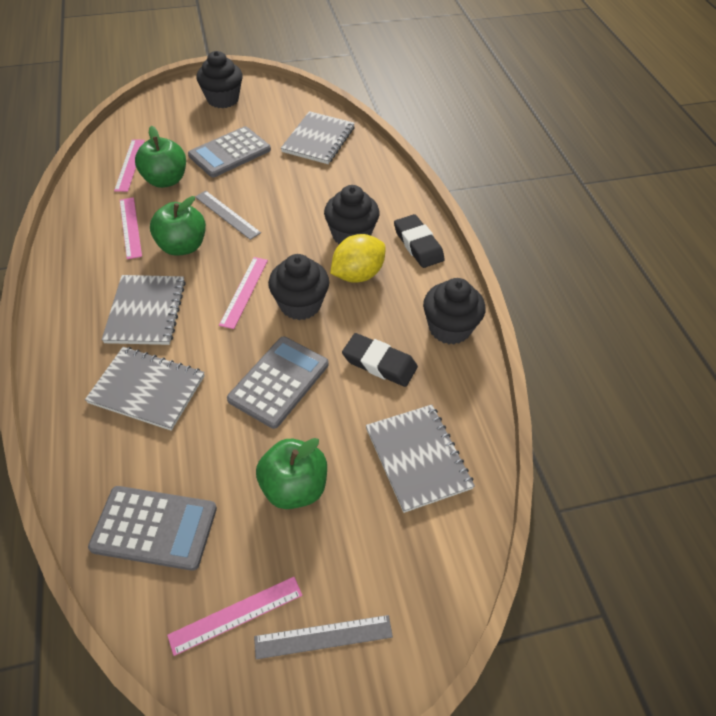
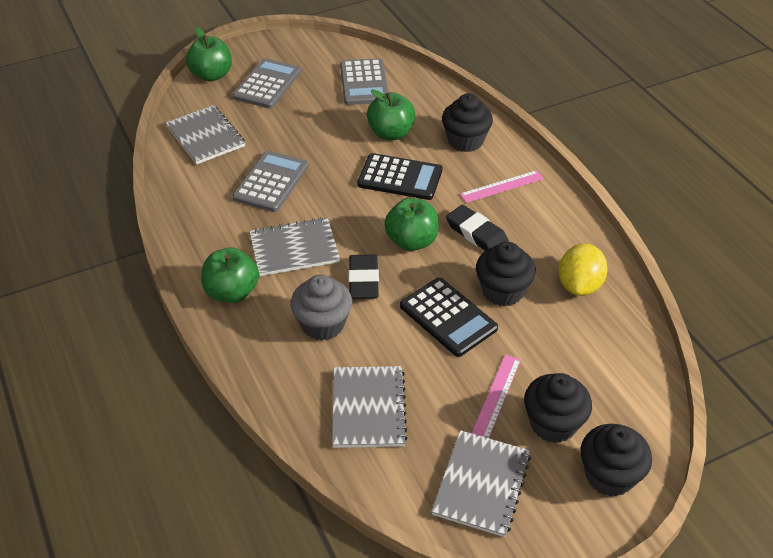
black calculator: 0 -> 2
green apple: 3 -> 4
grey cupcake: 0 -> 1
grey ruler: 2 -> 0
pink ruler: 4 -> 2

